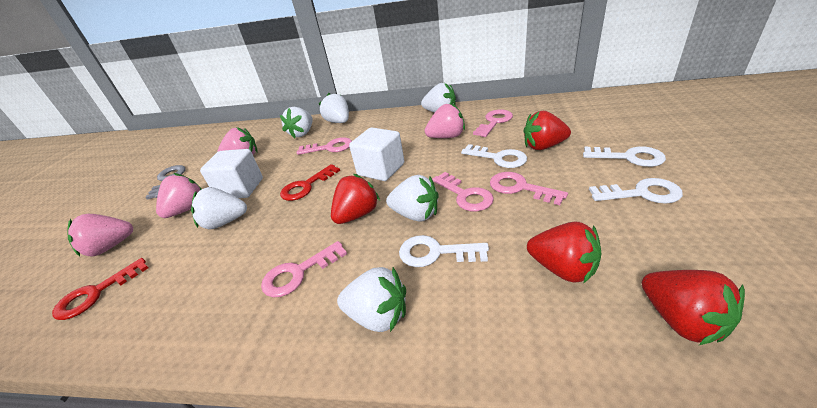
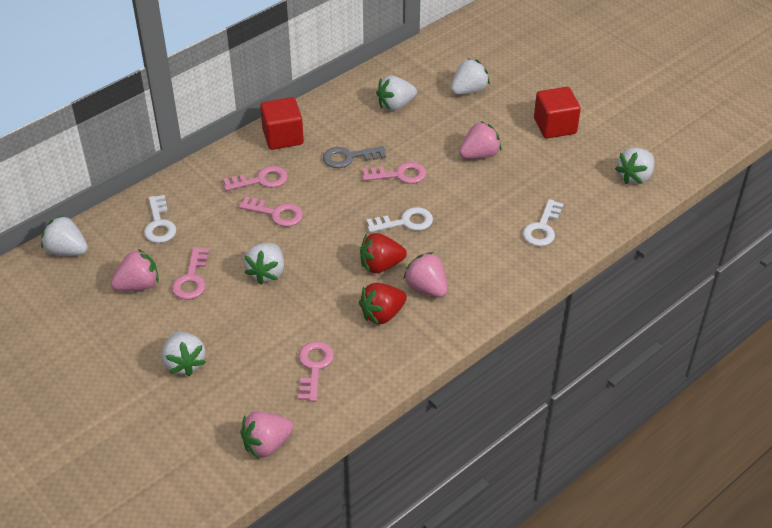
red cube: 0 -> 2
red key: 2 -> 0
red strawberry: 4 -> 2
white cube: 2 -> 0
white key: 4 -> 3

